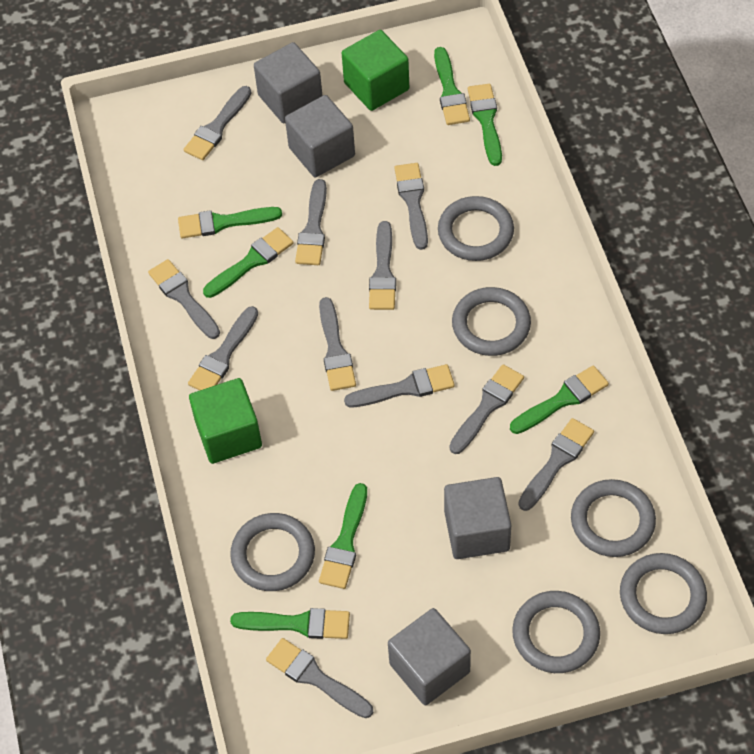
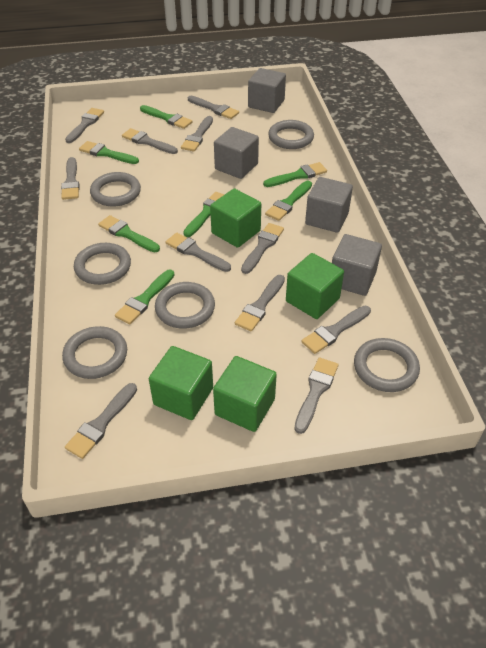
green cube: 2 -> 4

